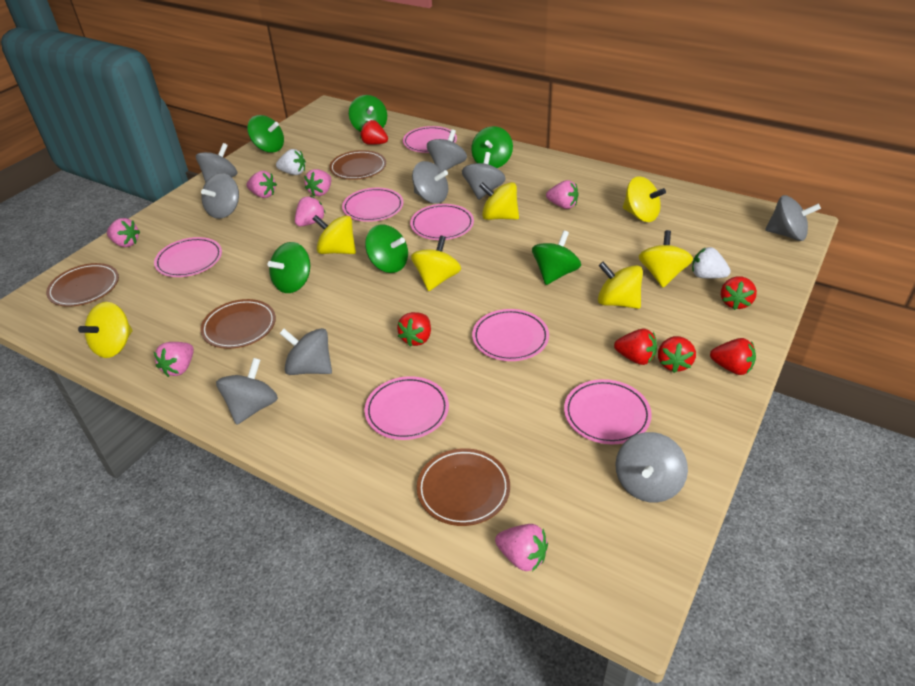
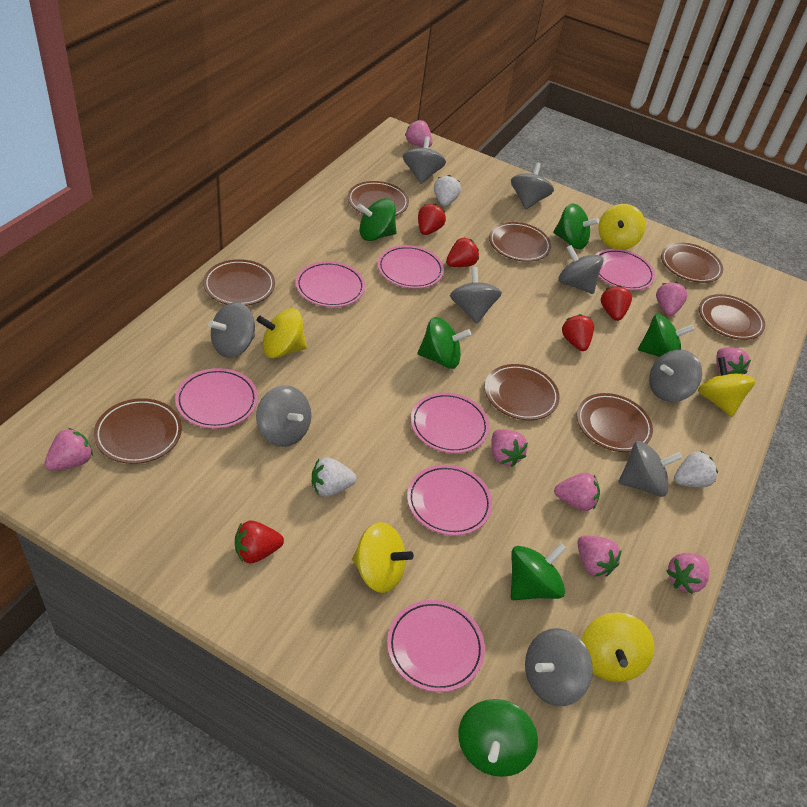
brown plate: 4 -> 8
pink strawberry: 7 -> 8
red strawberry: 6 -> 5
white strawberry: 2 -> 3
yellow spinning top: 7 -> 5

